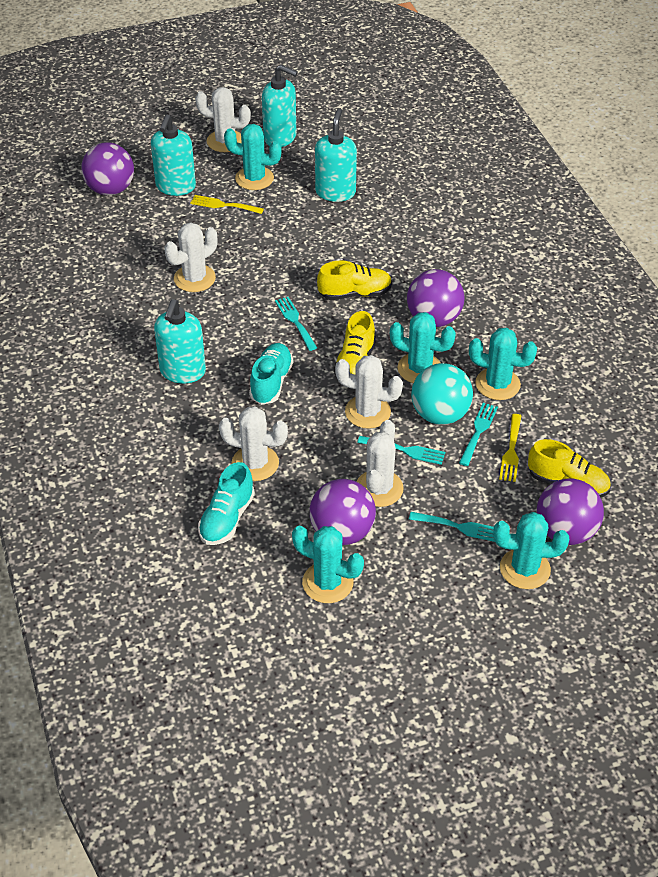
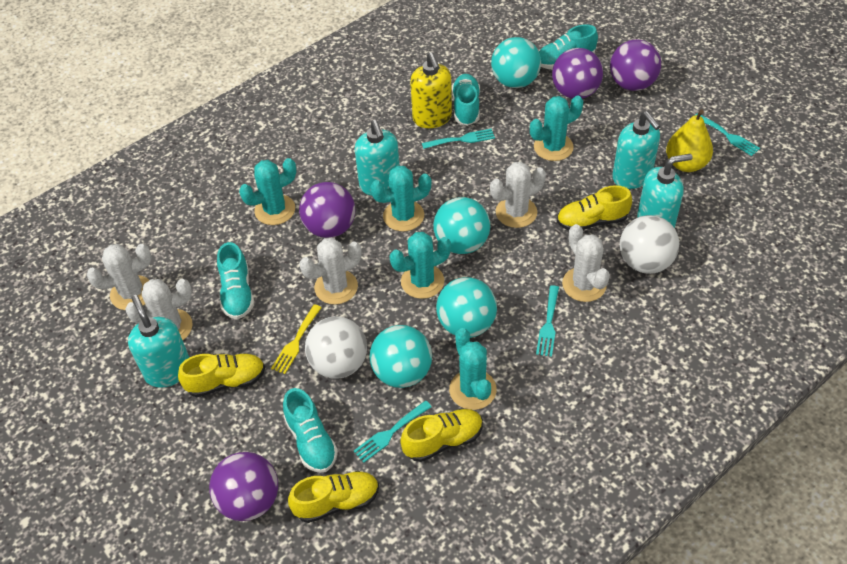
turquoise ball: 1 -> 4
turquoise shoe: 2 -> 4
white ball: 0 -> 2
yellow fork: 2 -> 1
yellow pear: 0 -> 1
yellow shoe: 3 -> 4
yellow soap dispenser: 0 -> 1

